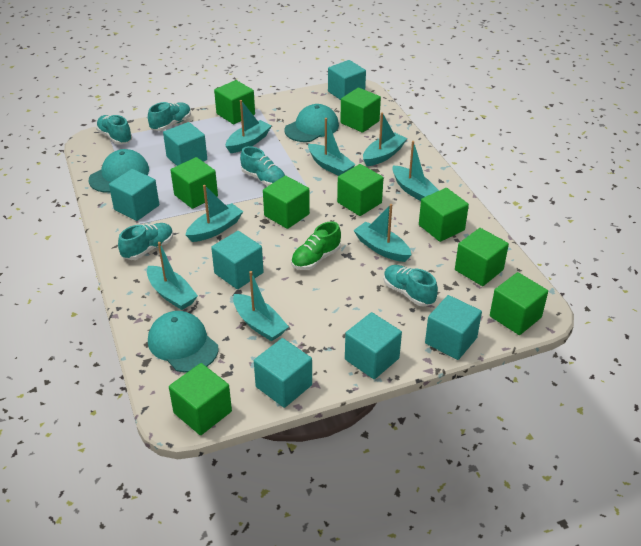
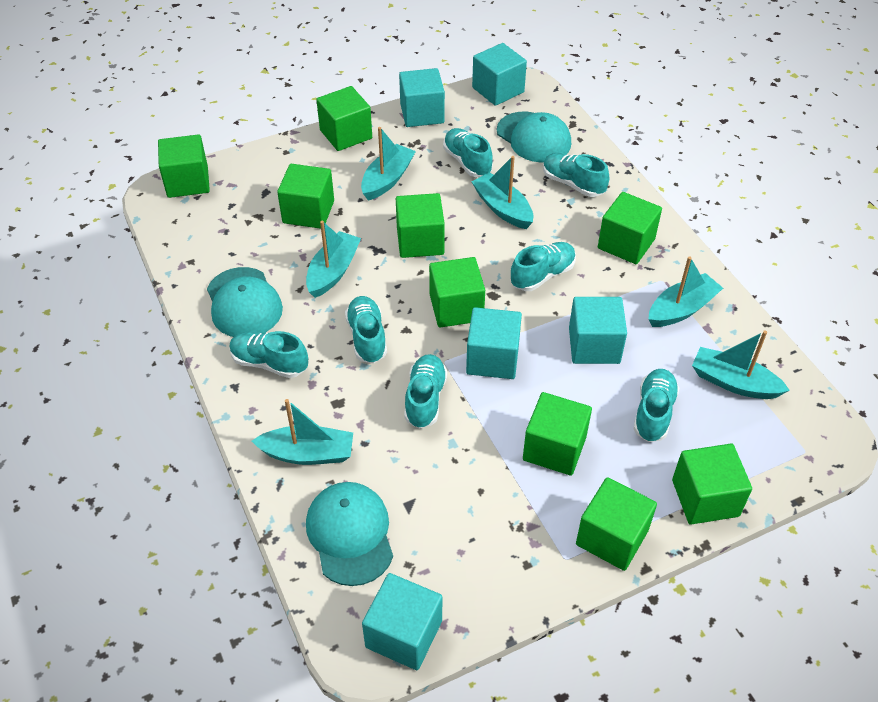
green shoe: 1 -> 0
turquoise boat: 8 -> 6
turquoise cube: 7 -> 5
turquoise shoe: 5 -> 7

